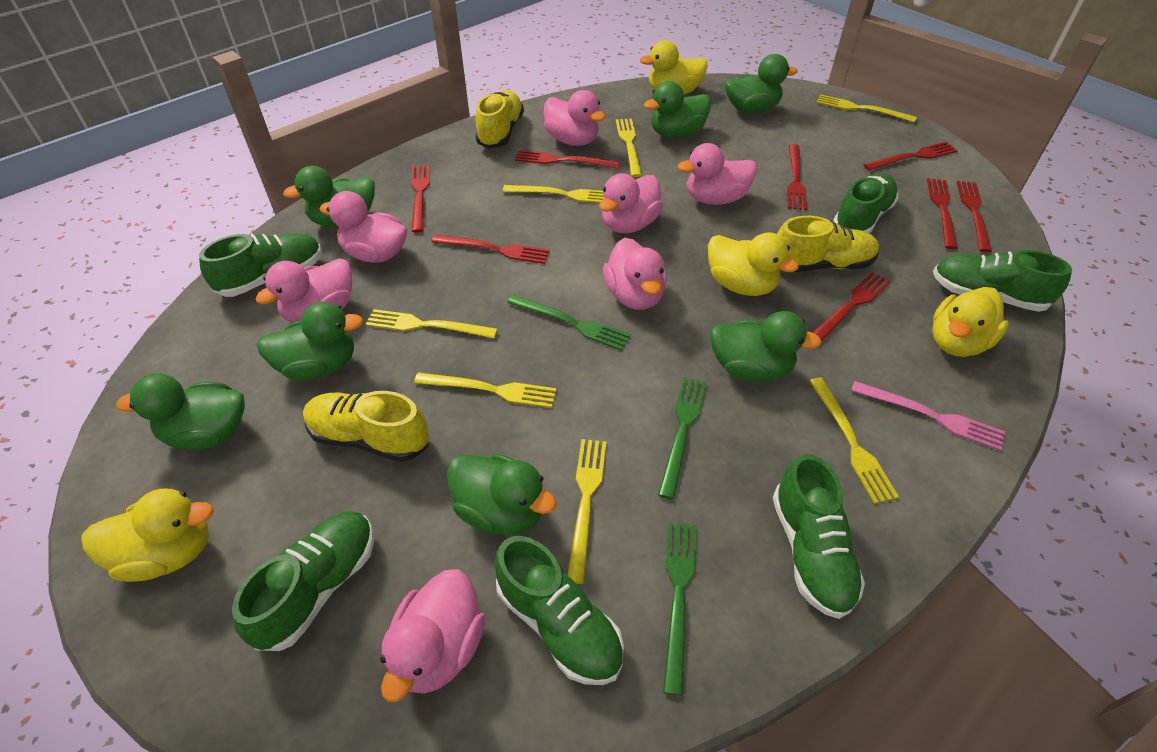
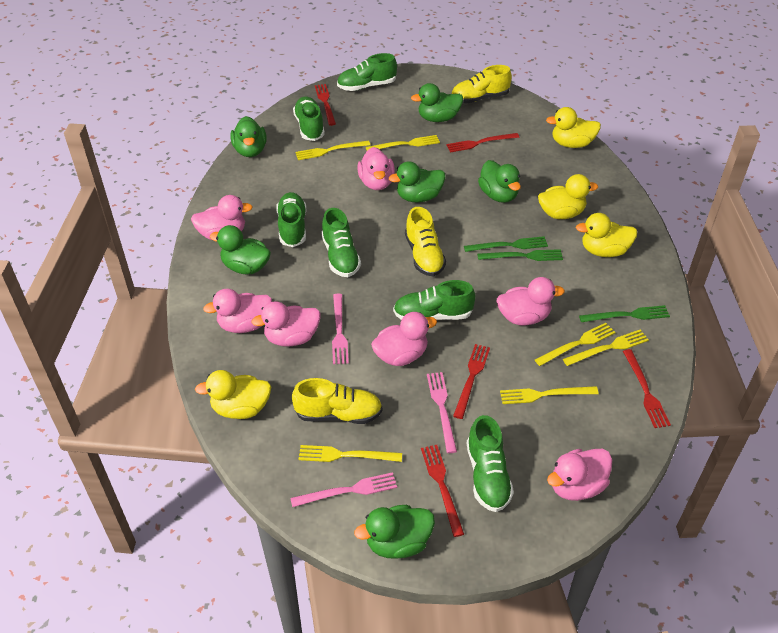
green duck: 7 -> 6
pink fork: 1 -> 3
red fork: 8 -> 5
yellow fork: 7 -> 6

